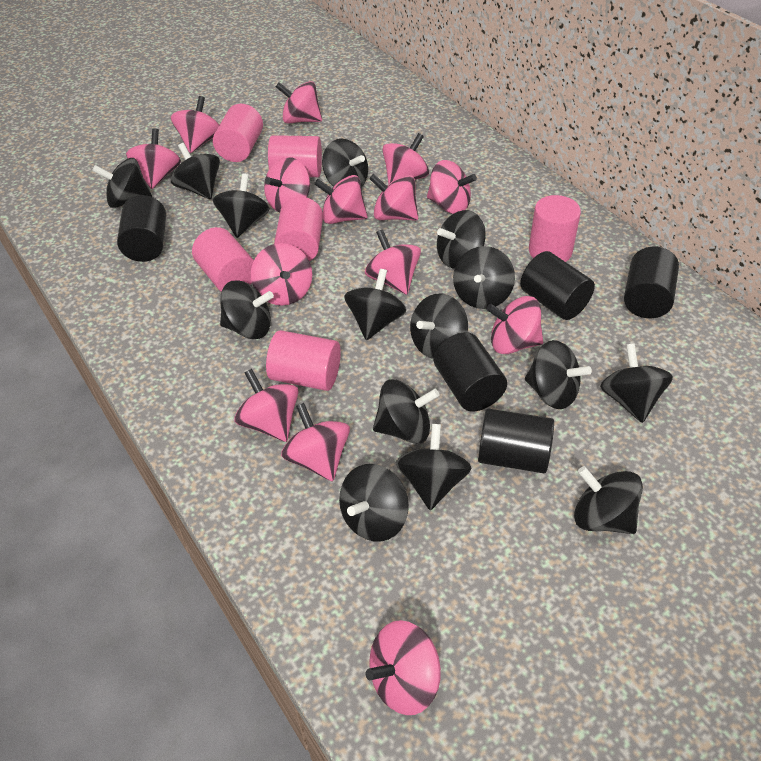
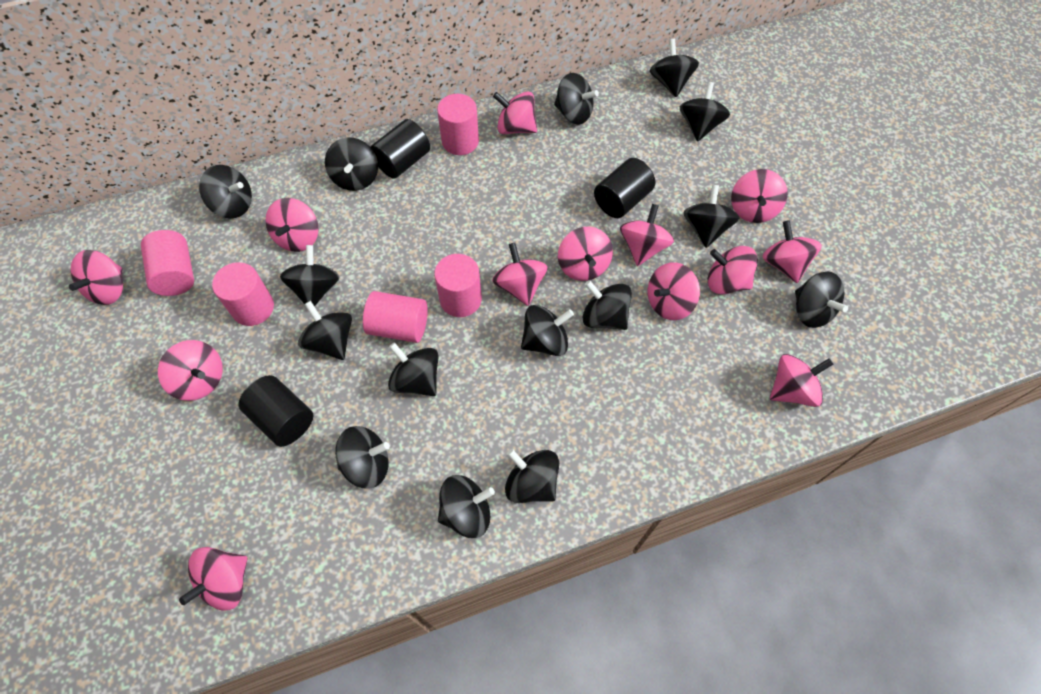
black cylinder: 5 -> 3
pink cylinder: 6 -> 5
pink spinning top: 14 -> 13

